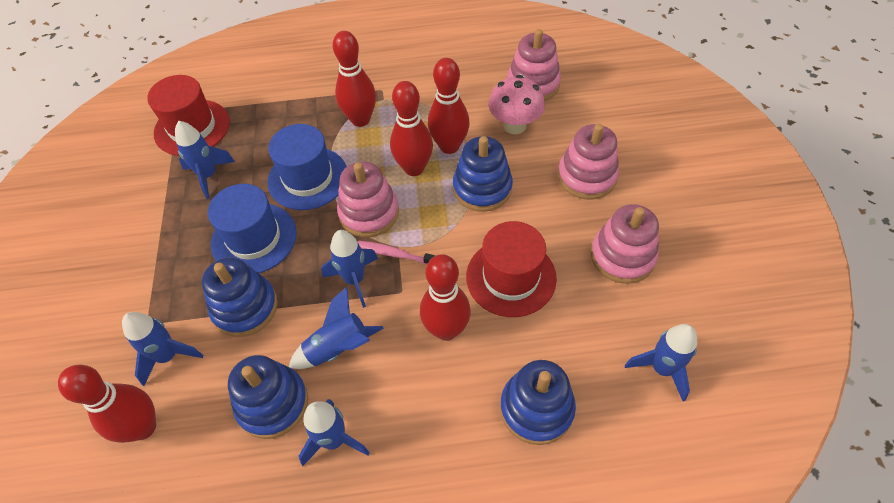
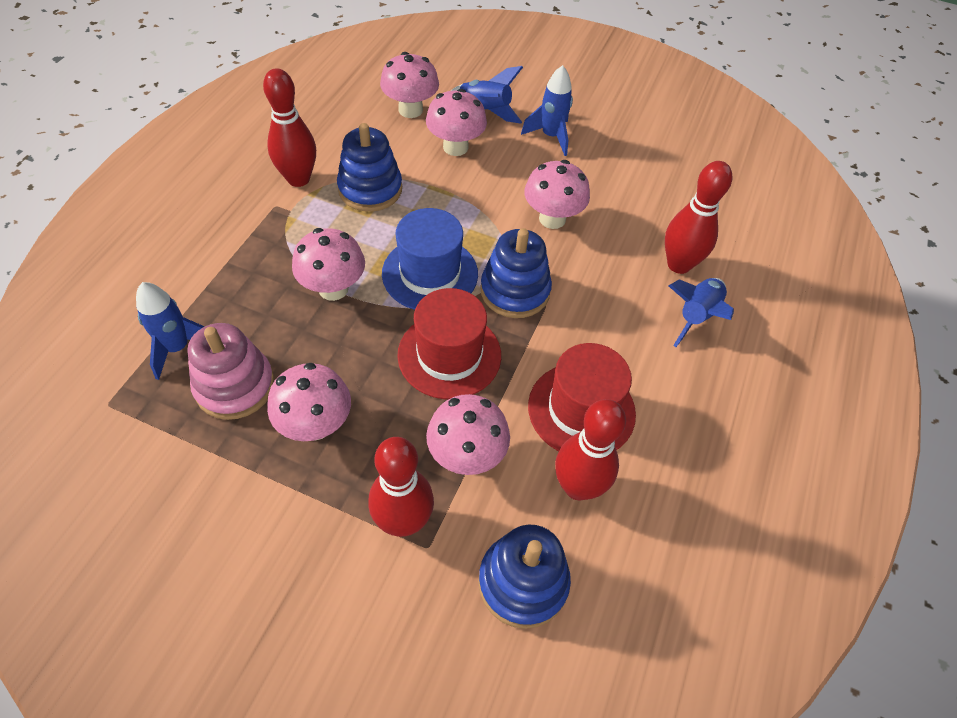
blue hat: 2 -> 1
blue rocket: 6 -> 4
blue stacking toy: 4 -> 3
pink mushroom: 1 -> 6
pink stacking toy: 4 -> 1
pink toothbrush: 1 -> 0
red bowling pin: 5 -> 4

